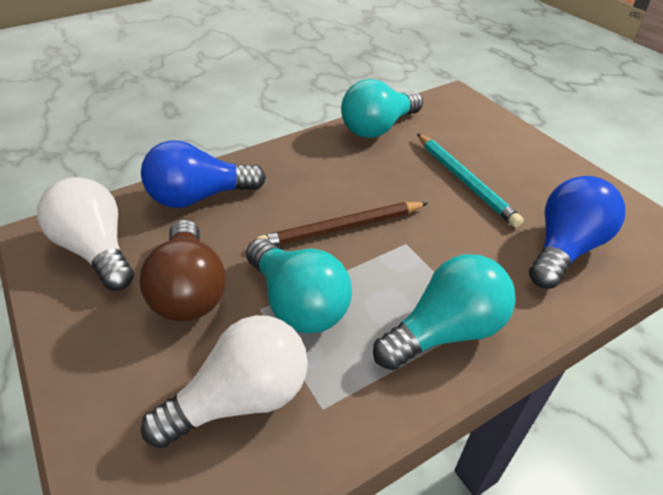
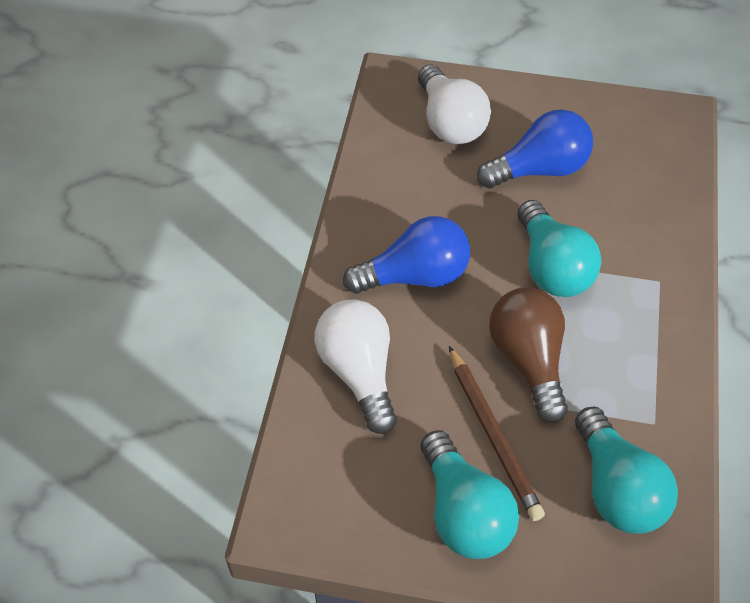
turquoise pencil: 1 -> 0

